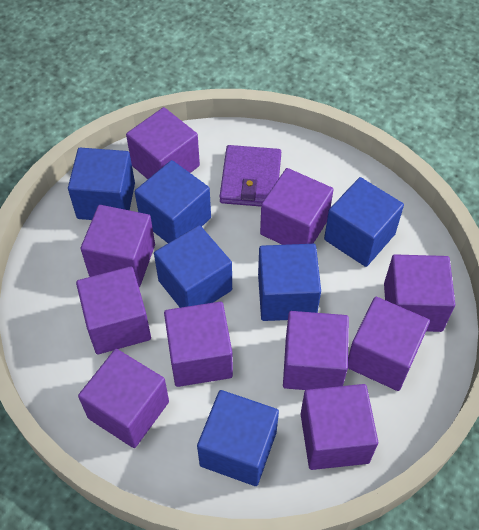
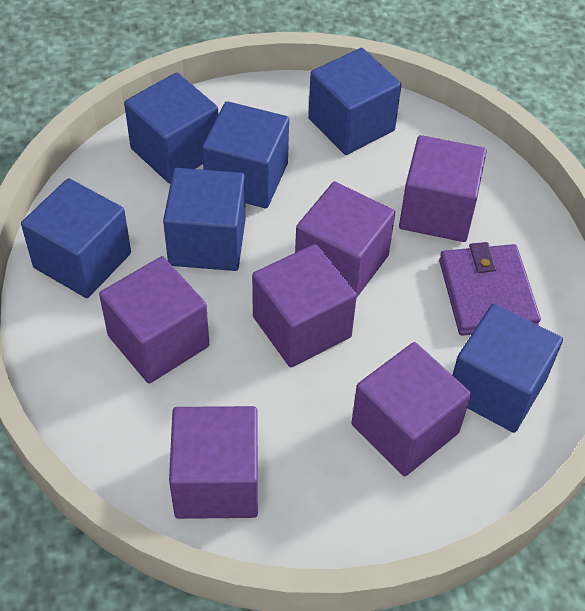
purple cube: 10 -> 6

